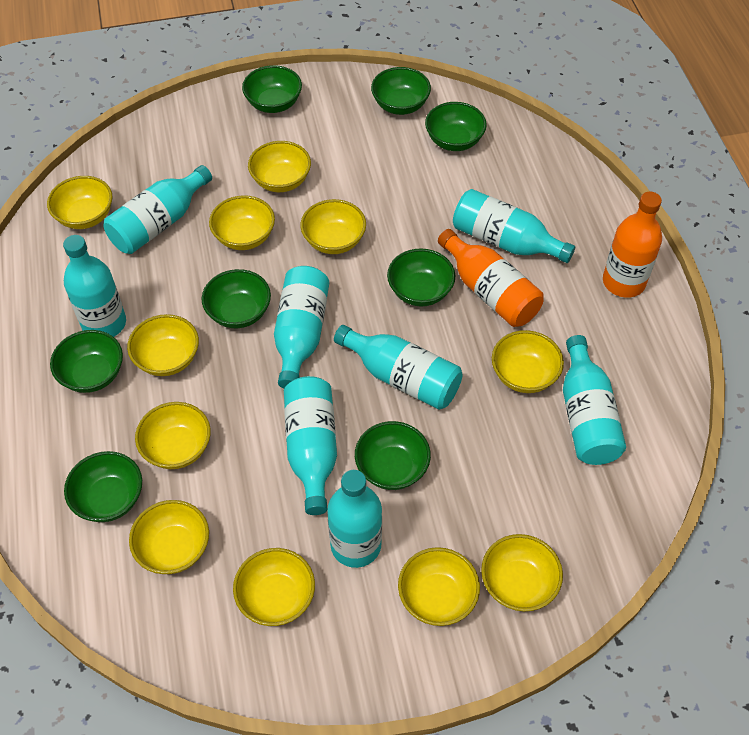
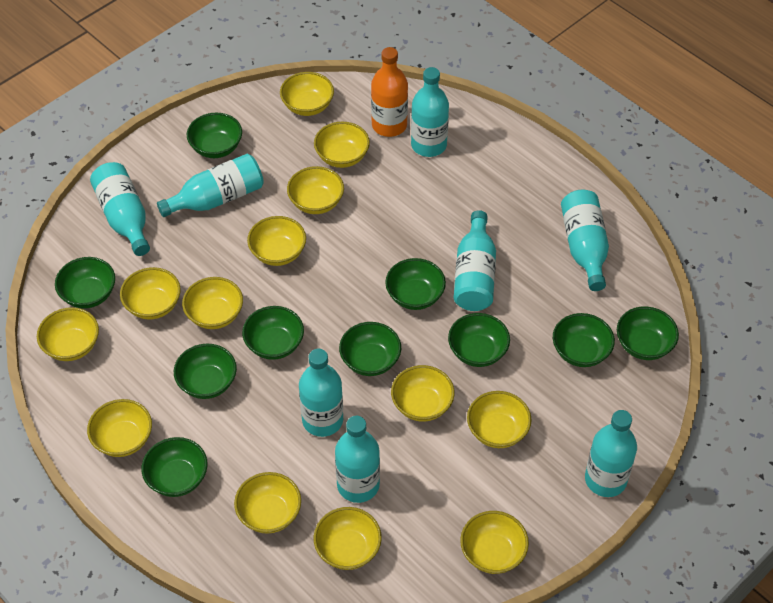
green bowl: 8 -> 10
orange bottle: 2 -> 1
yellow bowl: 11 -> 13

